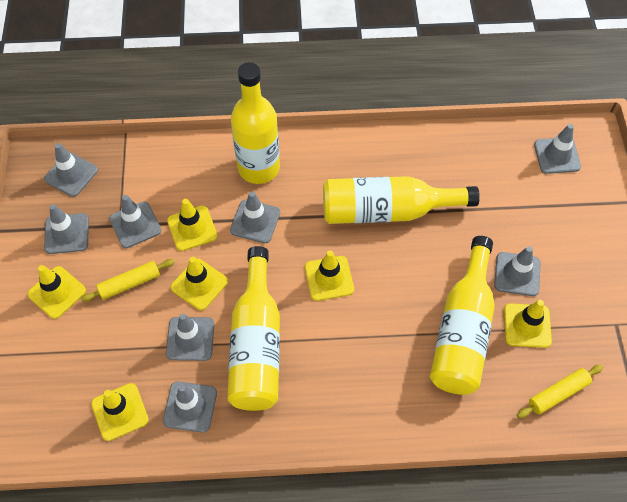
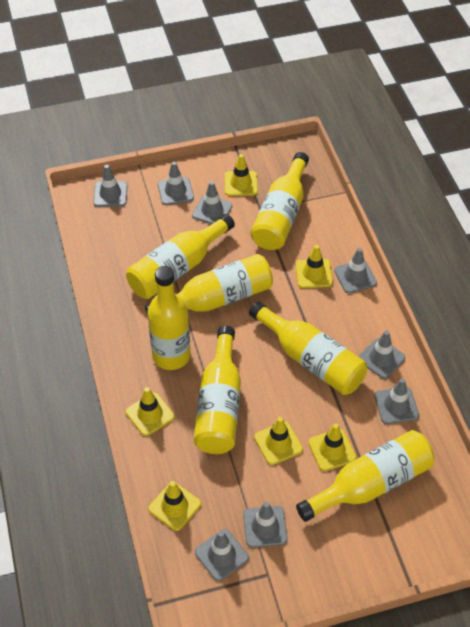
yellow bottle: 4 -> 7
yellow rolling pin: 2 -> 0

